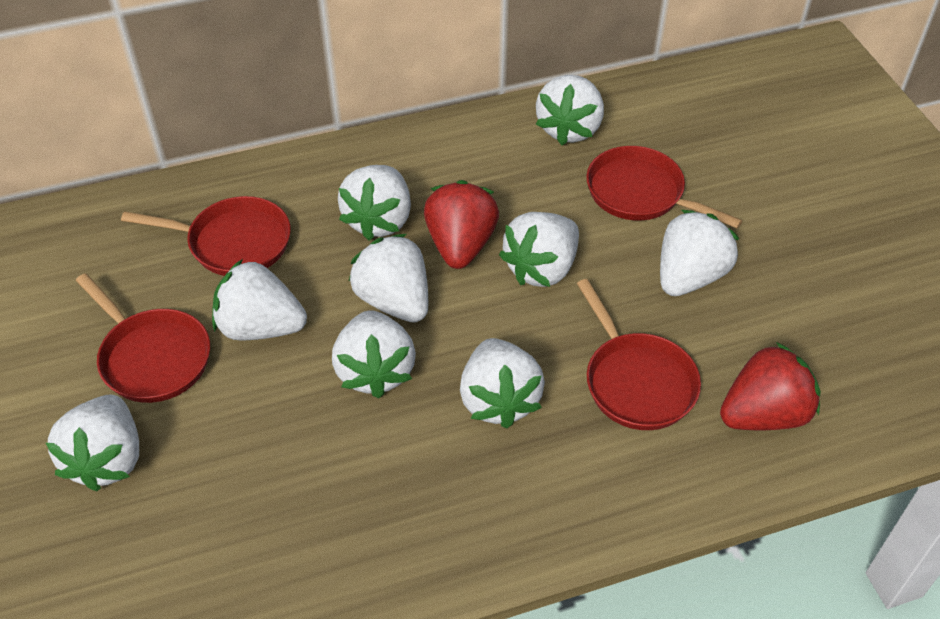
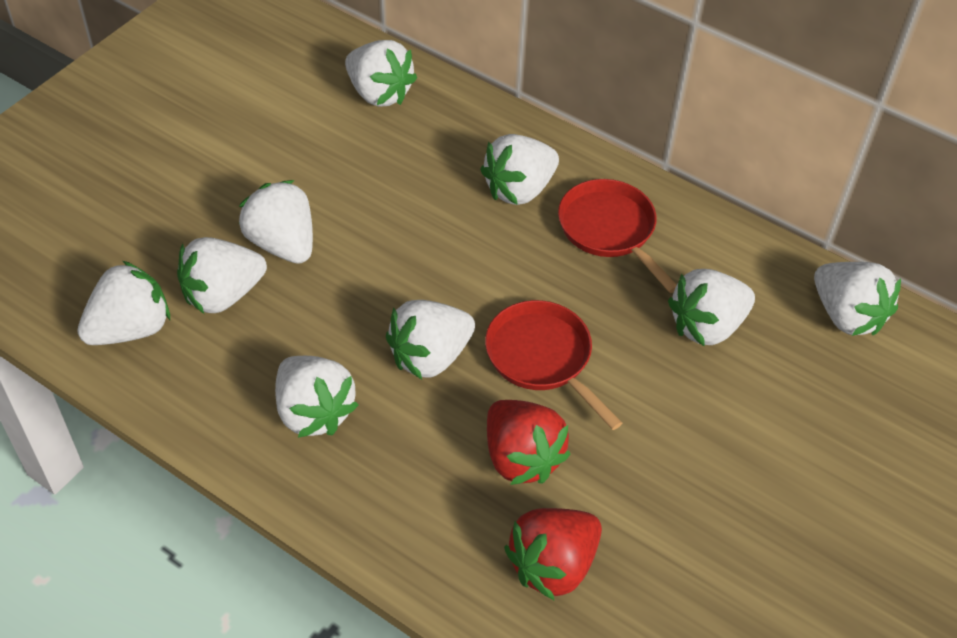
red pan: 4 -> 2

